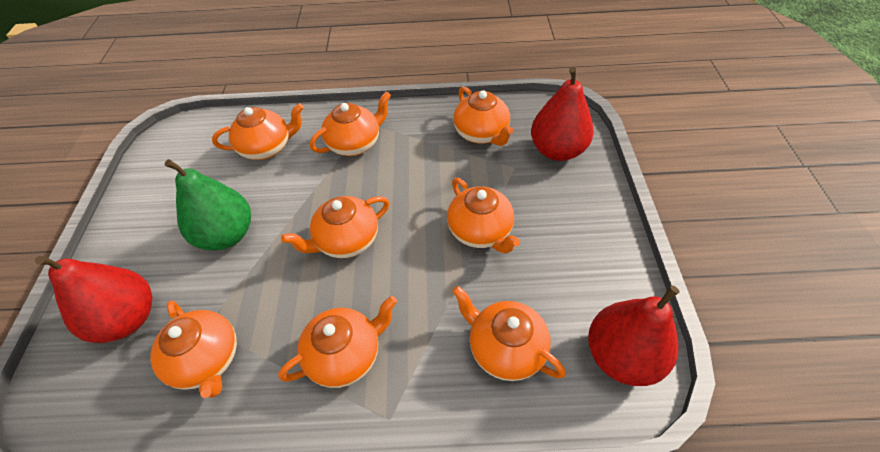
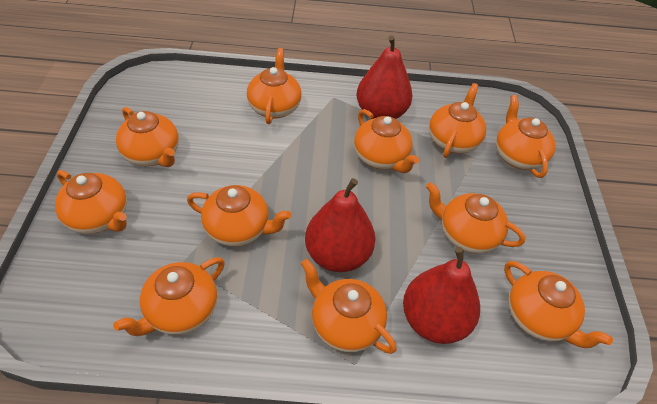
green pear: 1 -> 0
orange teapot: 8 -> 11

